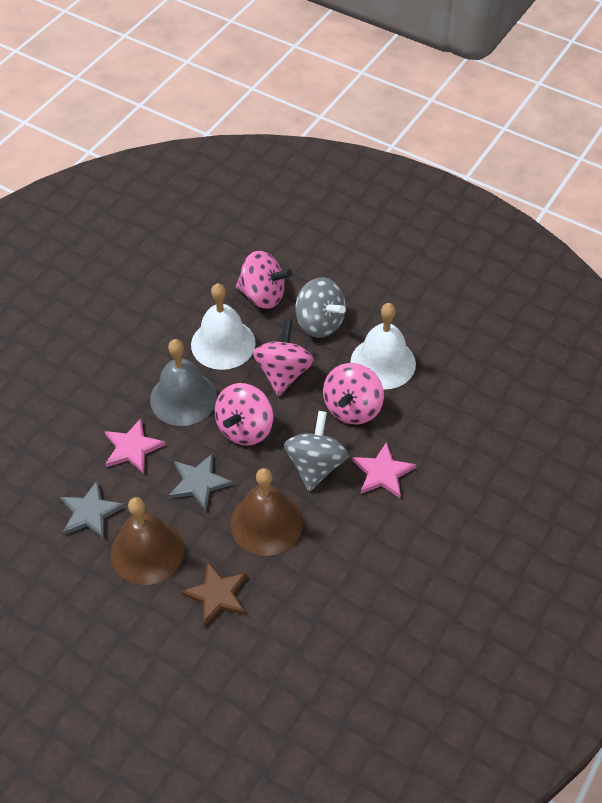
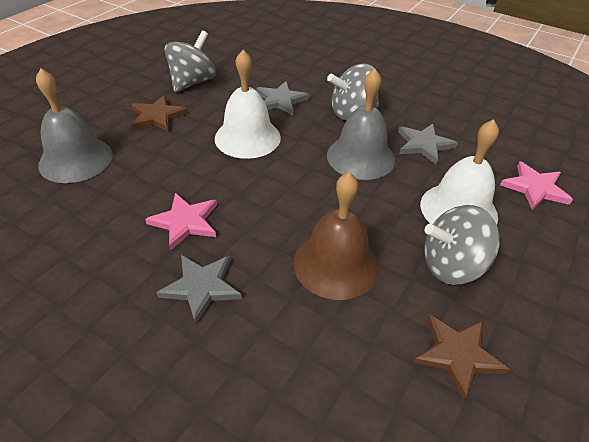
brown bell: 2 -> 1
brown star: 1 -> 2
grey bell: 1 -> 2
grey spinning top: 2 -> 3
grey star: 2 -> 3
pink spinning top: 4 -> 0

